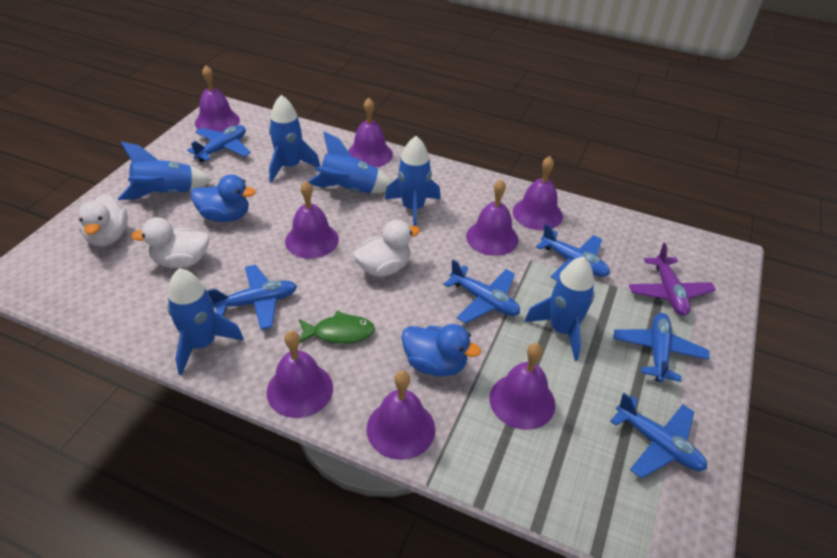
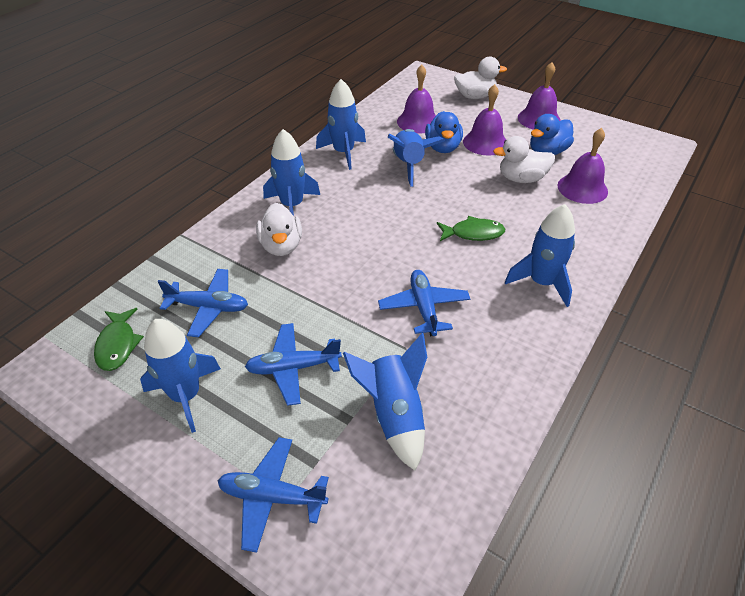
blue plane: 6 -> 4
green fish: 1 -> 2
purple bell: 8 -> 4
purple plane: 1 -> 0

